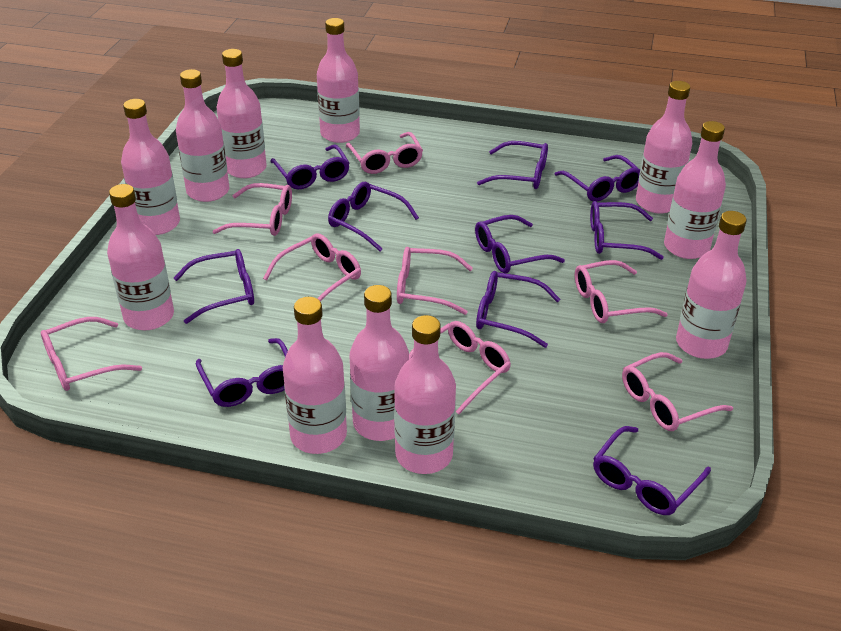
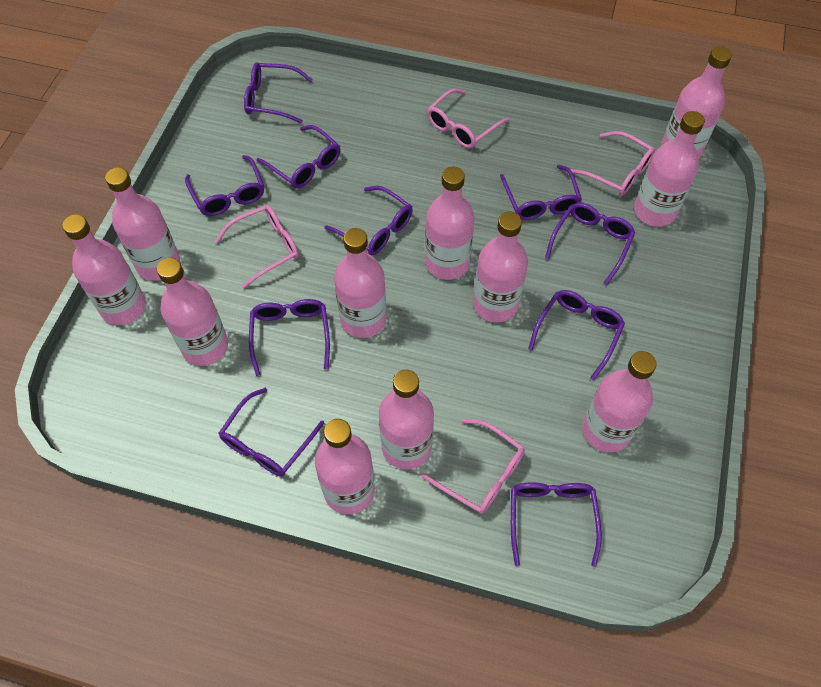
pink glasses: 8 -> 4

